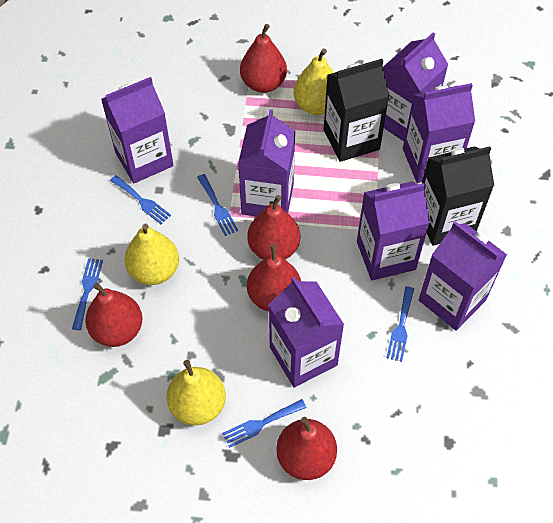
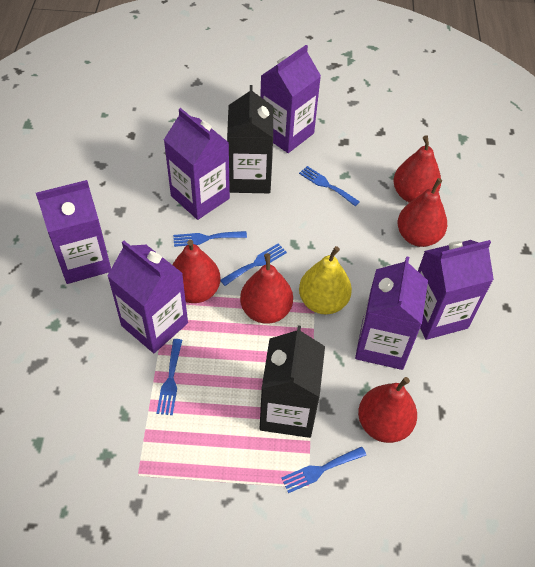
purple carton: 7 -> 6
yellow pear: 3 -> 1

